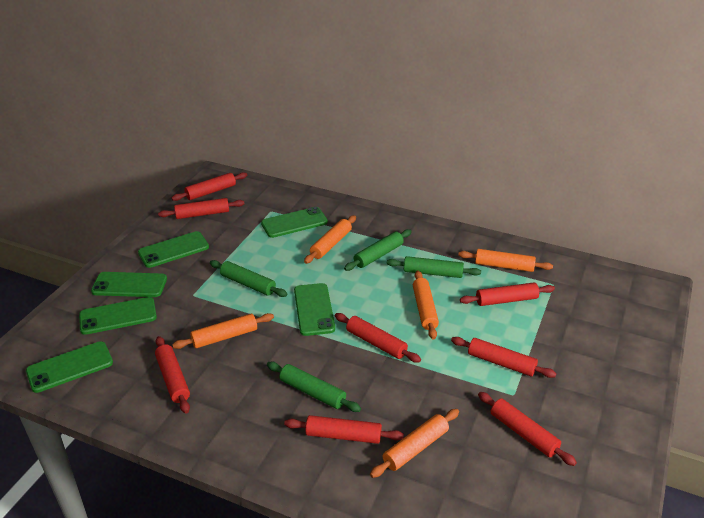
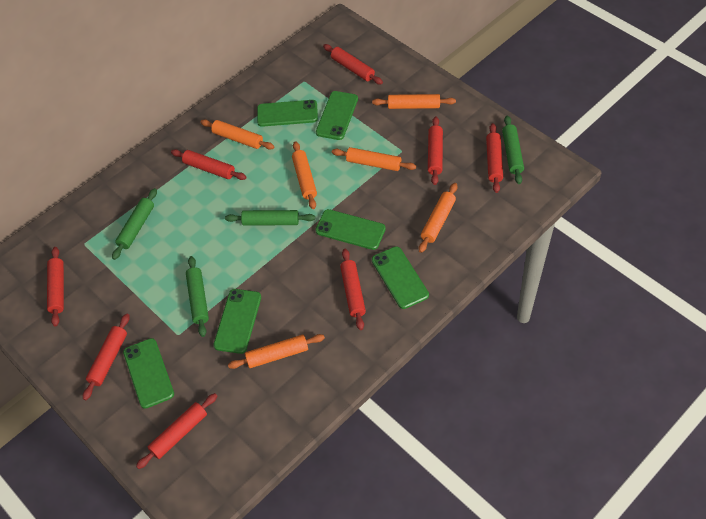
orange rolling pin: 5 -> 6

